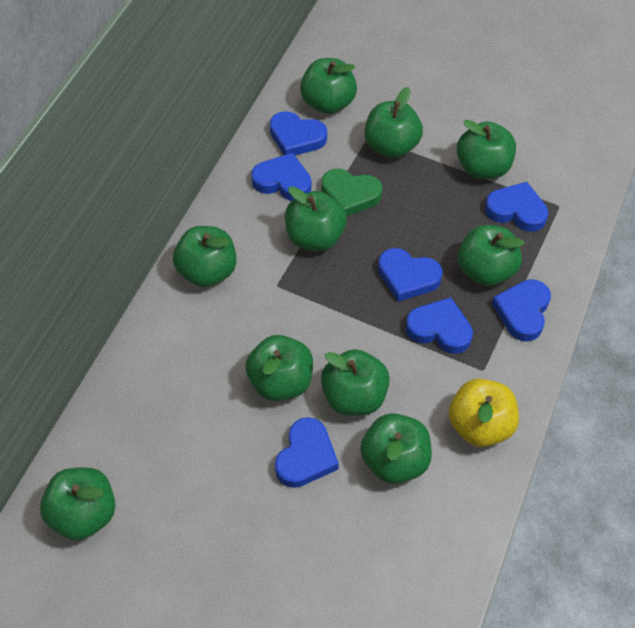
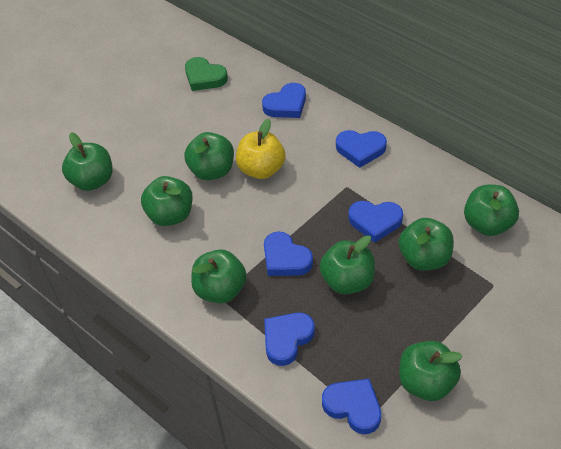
blue heart: 7 -> 6
green apple: 10 -> 8

